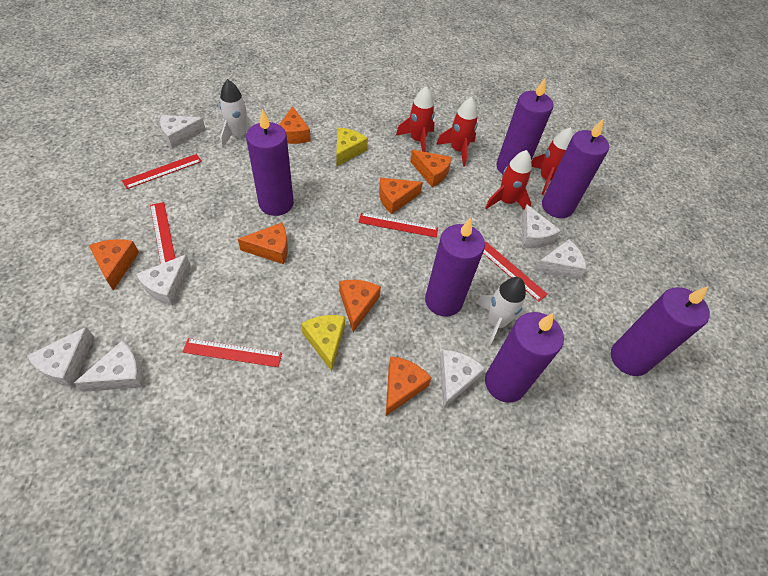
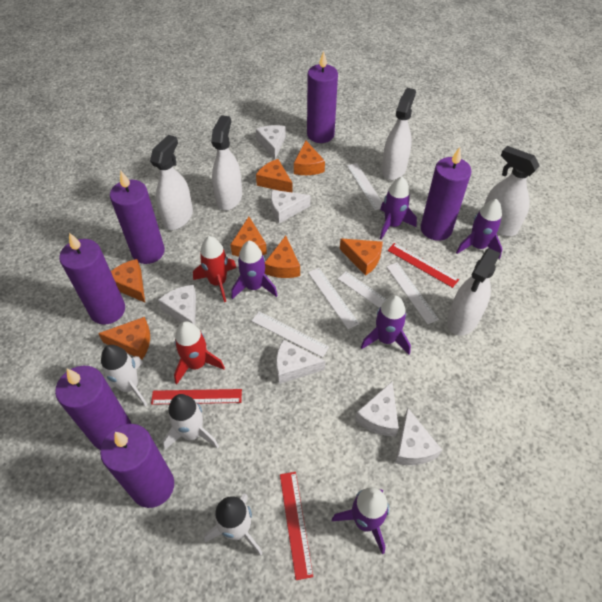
purple rocket: 0 -> 5
red rocket: 4 -> 2
red ruler: 5 -> 3
white cheese: 7 -> 6
white rocket: 2 -> 3
white ruler: 0 -> 5
white spray bottle: 0 -> 5
yellow cheese: 2 -> 0

